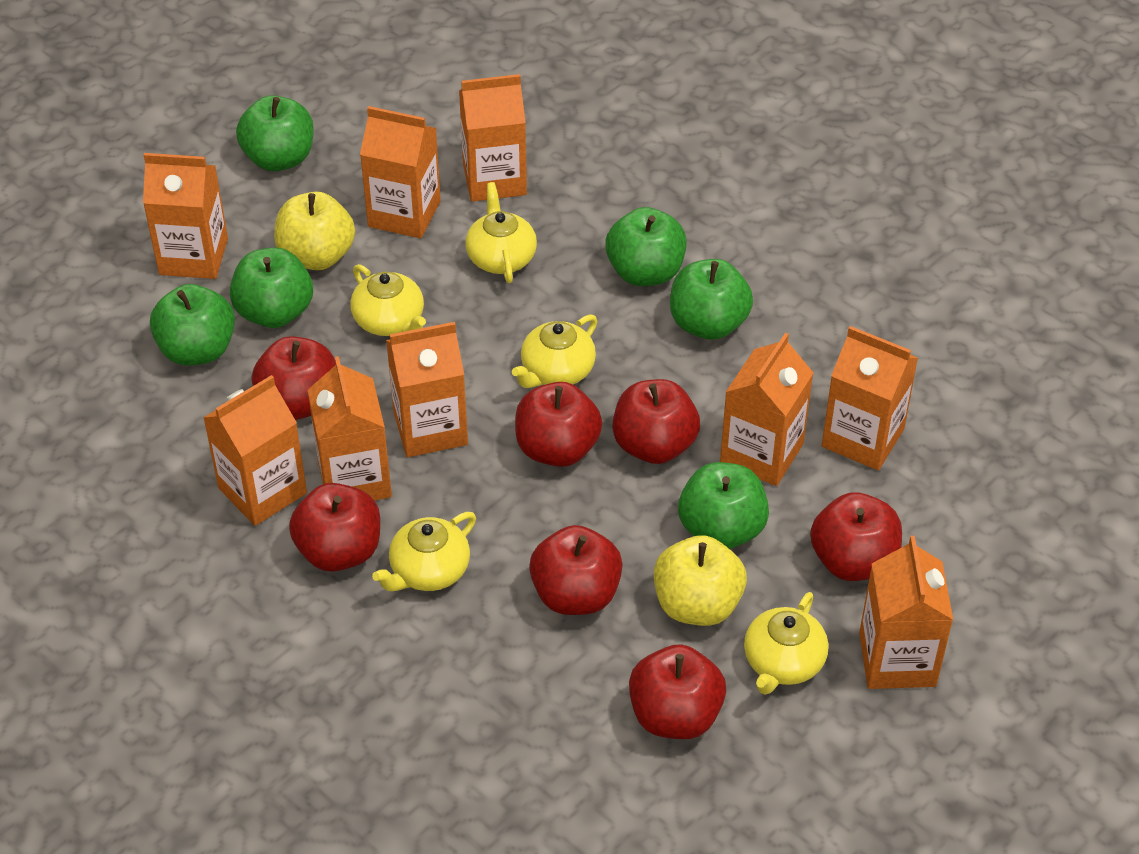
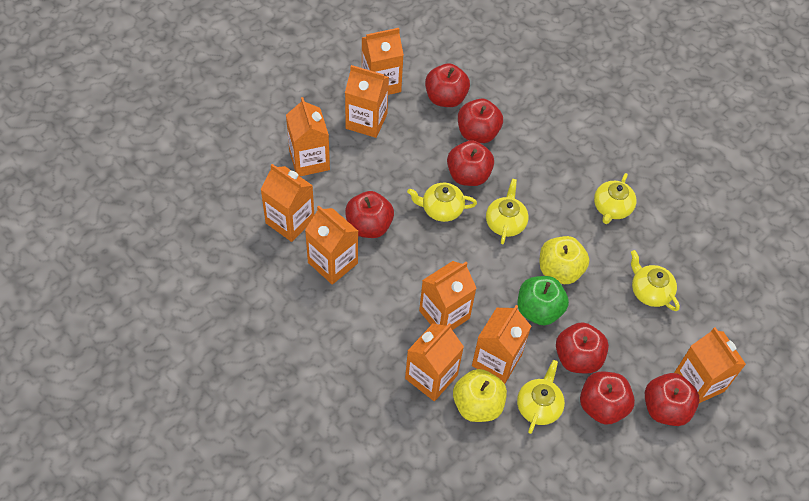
green apple: 6 -> 1

